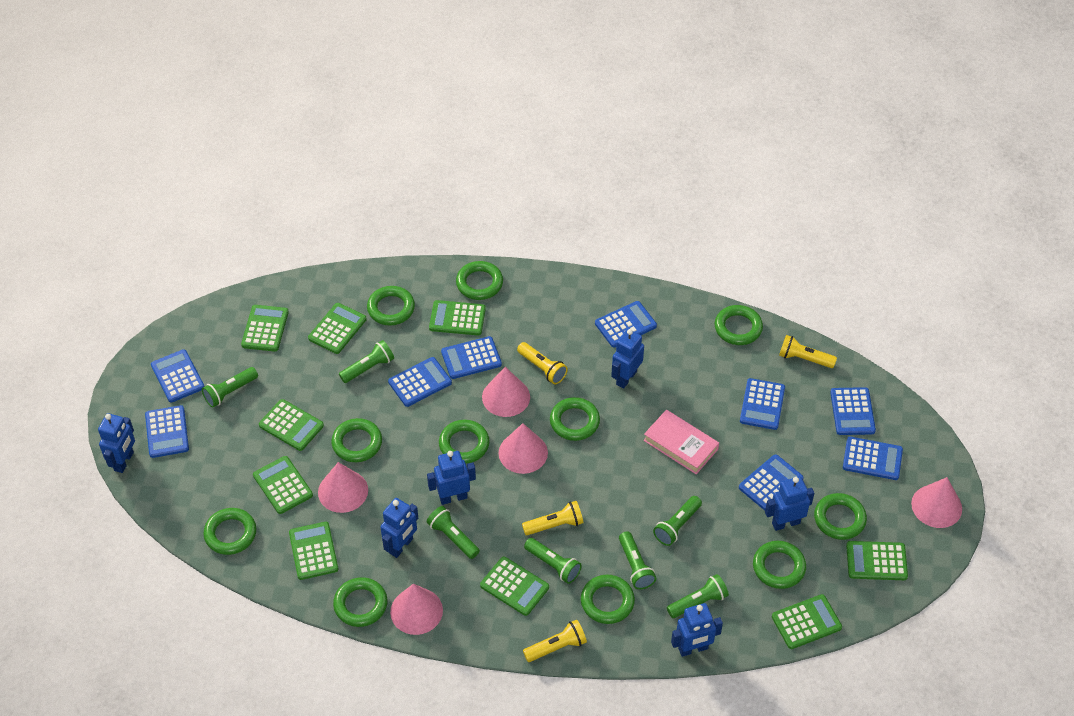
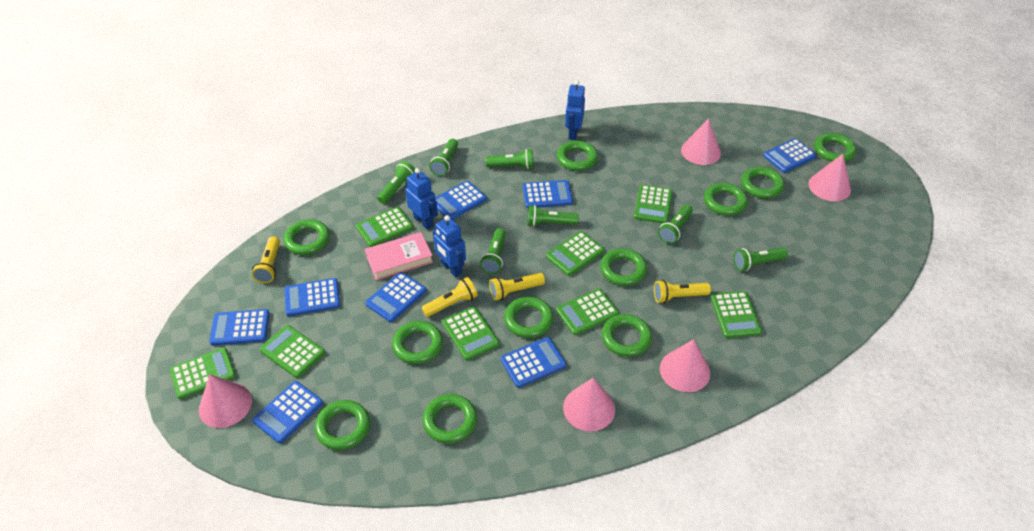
blue calculator: 9 -> 8
blue robot: 6 -> 3
green calculator: 9 -> 8

